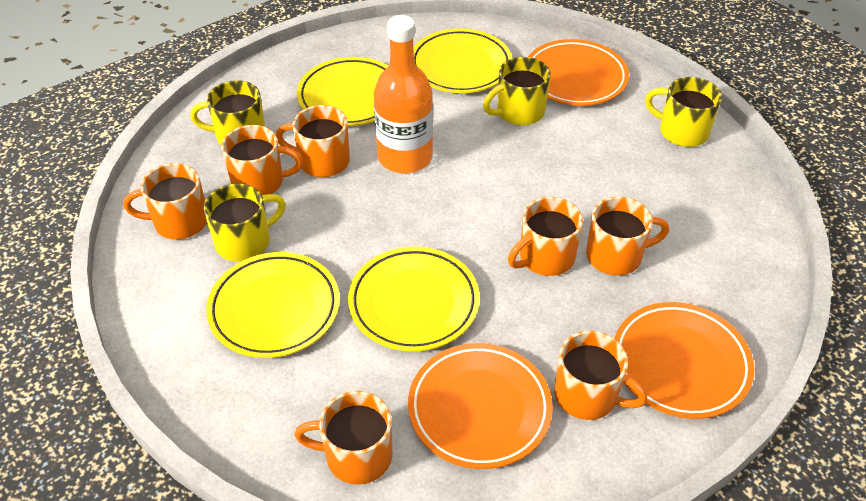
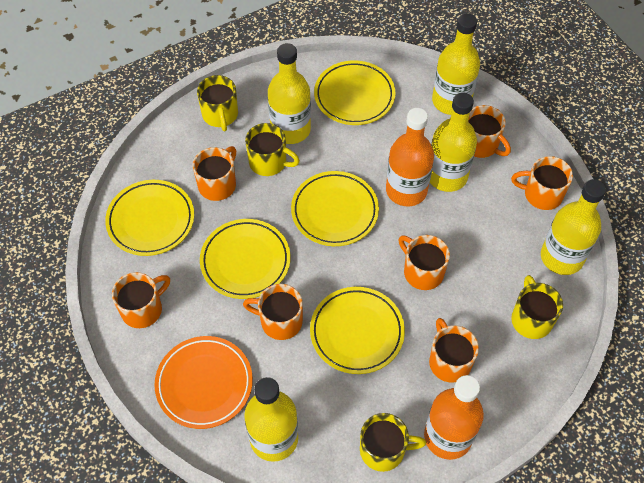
orange bottle: 1 -> 2
orange plate: 3 -> 1
yellow bottle: 0 -> 5
yellow plate: 4 -> 5

